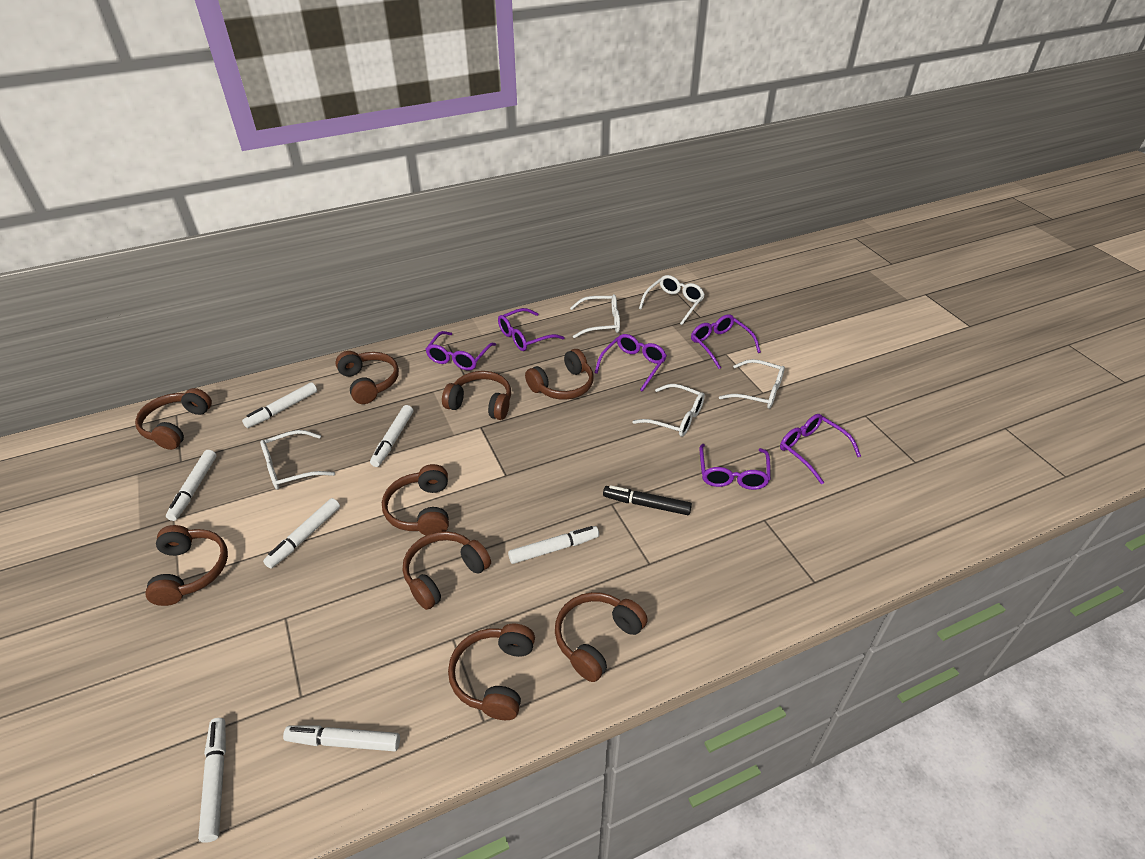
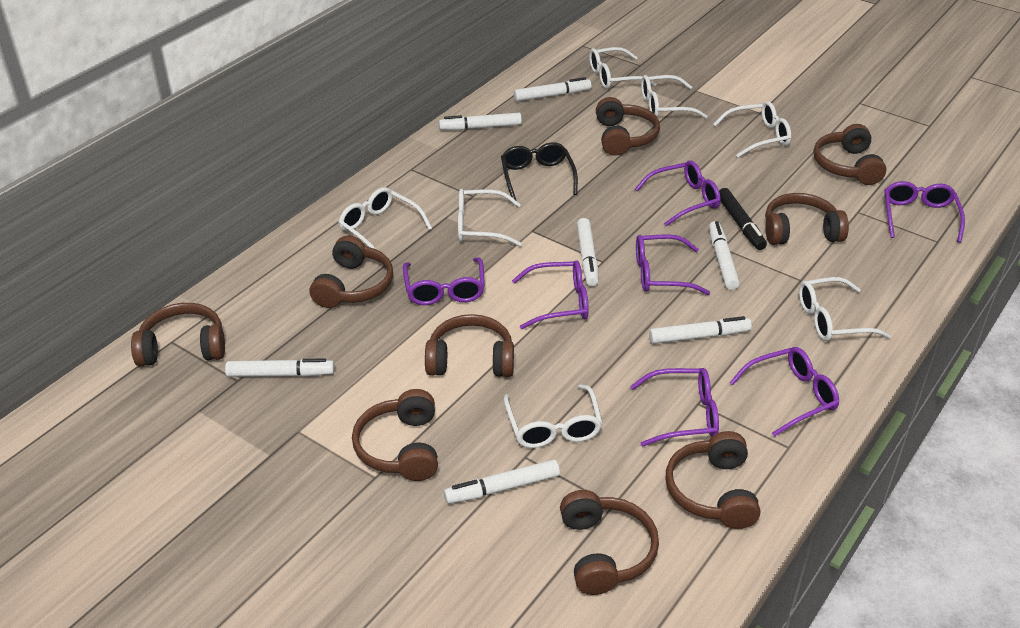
black glasses: 0 -> 1
purple glasses: 6 -> 7
white glasses: 5 -> 7

